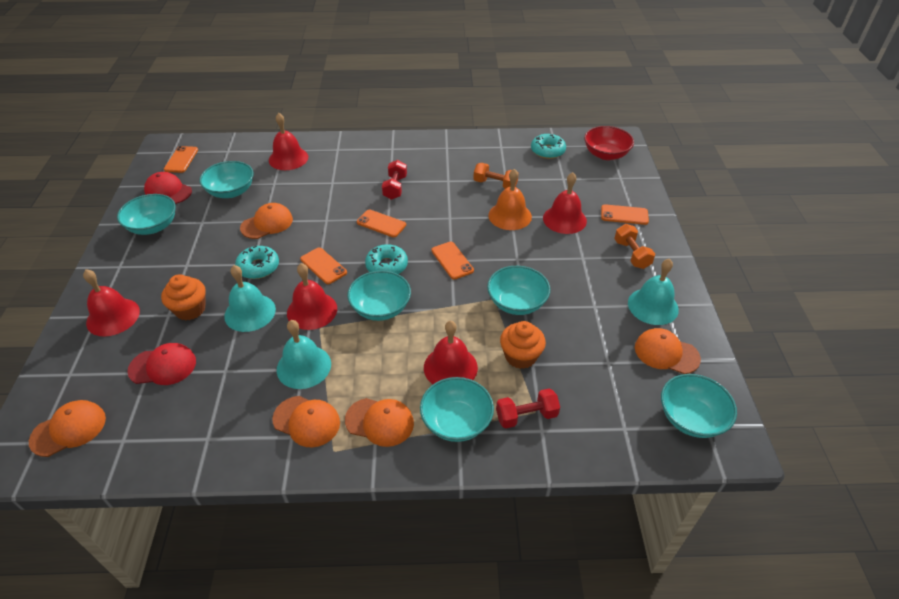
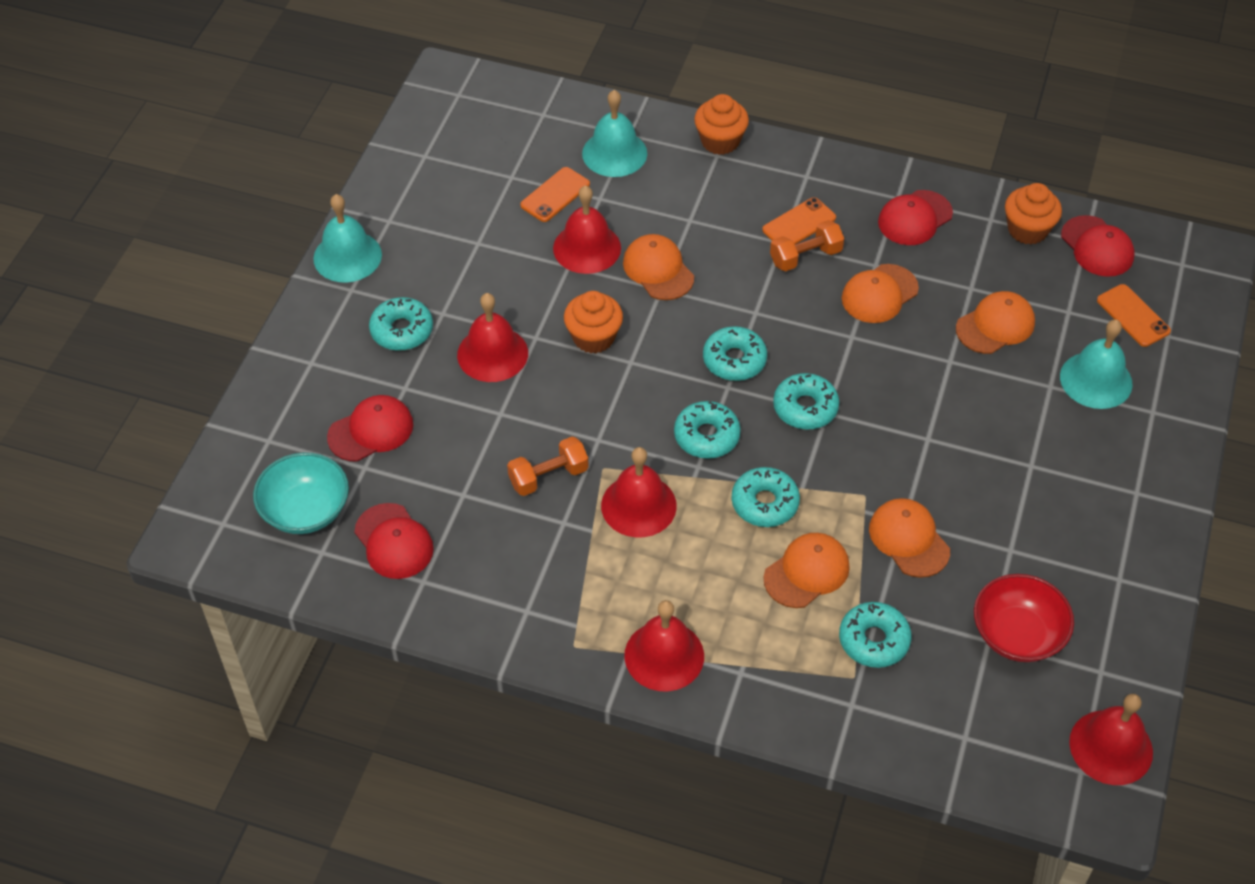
orange bell: 1 -> 0
orange cupcake: 2 -> 3
orange phone: 5 -> 3
red cap: 2 -> 4
red dumbbell: 2 -> 0
turquoise bowl: 6 -> 1
turquoise donut: 3 -> 6

